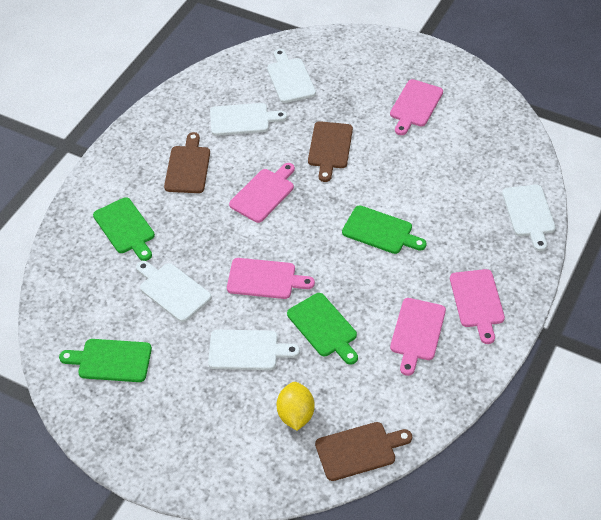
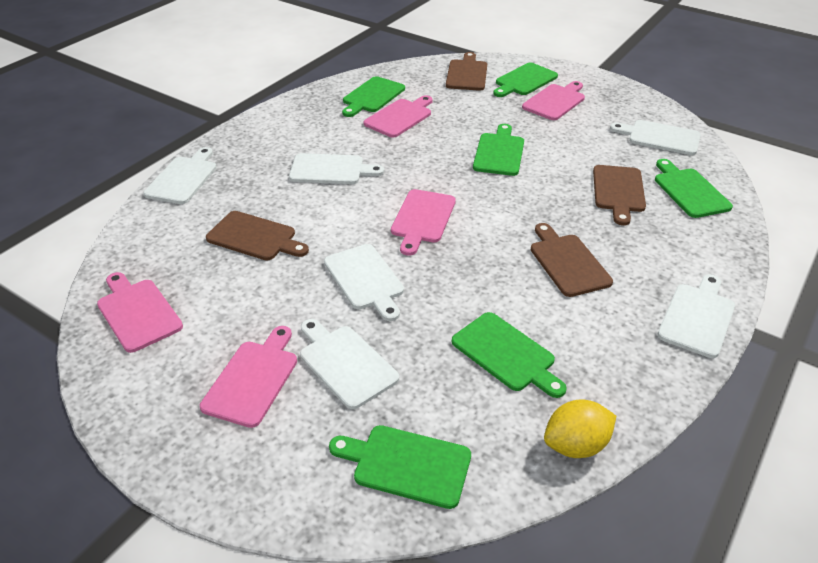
brown cutting board: 3 -> 4
green cutting board: 4 -> 6
white cutting board: 5 -> 6

